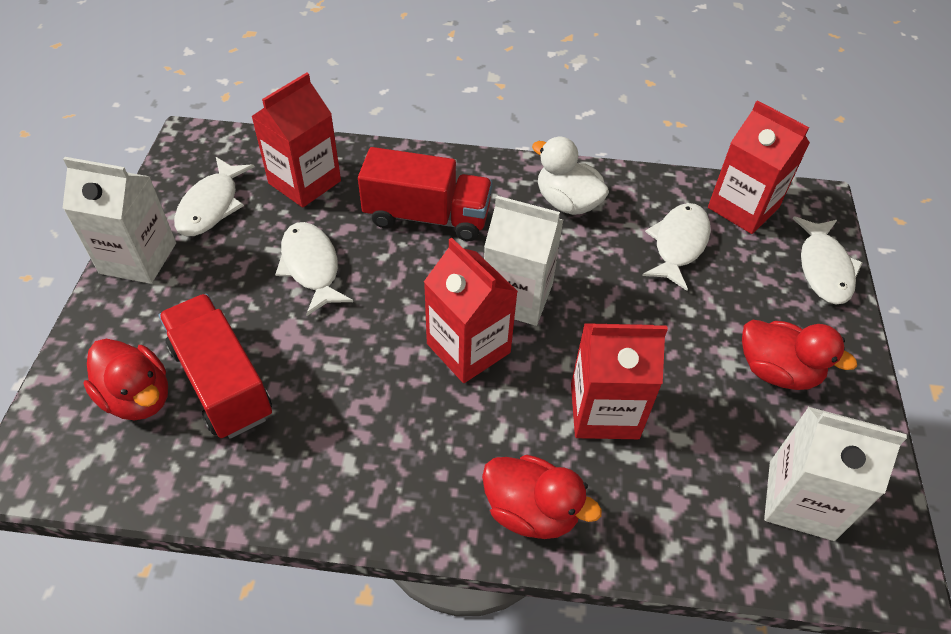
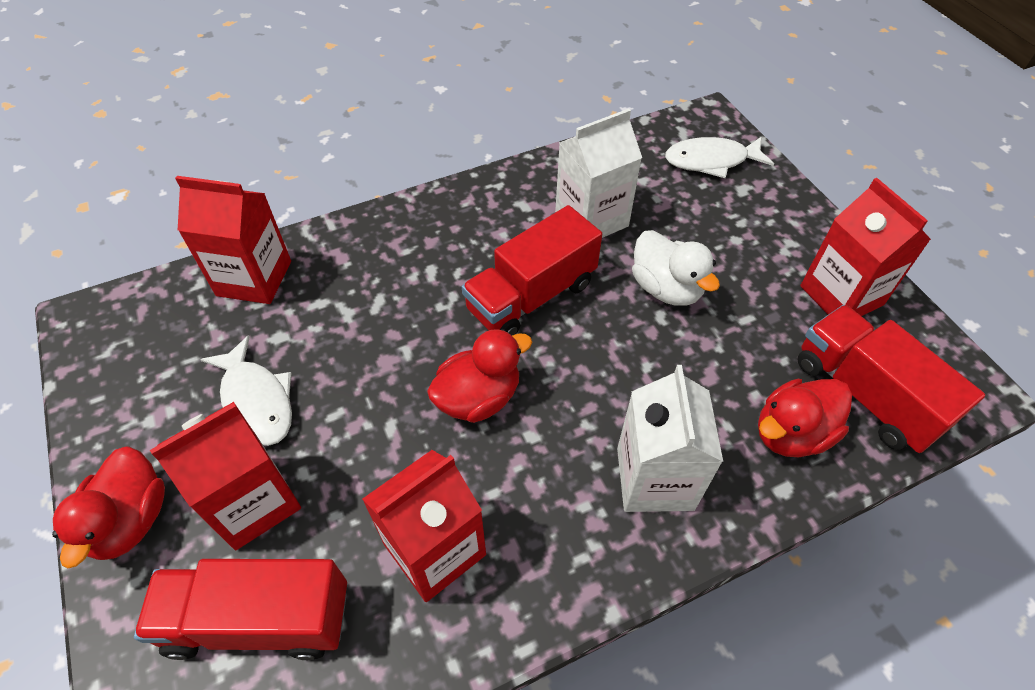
red truck: 2 -> 3
white carton: 3 -> 2
white fish: 4 -> 2

